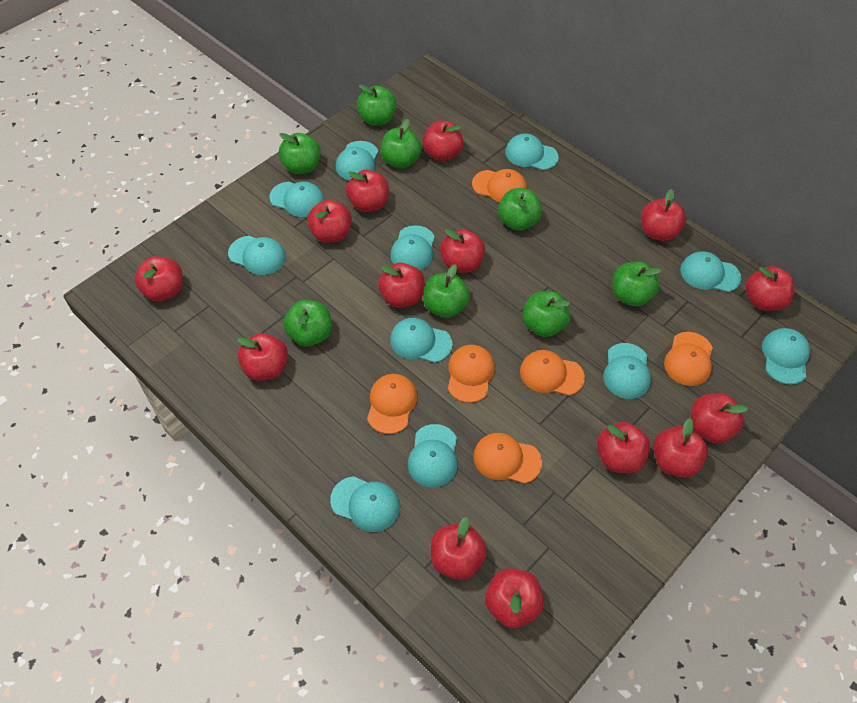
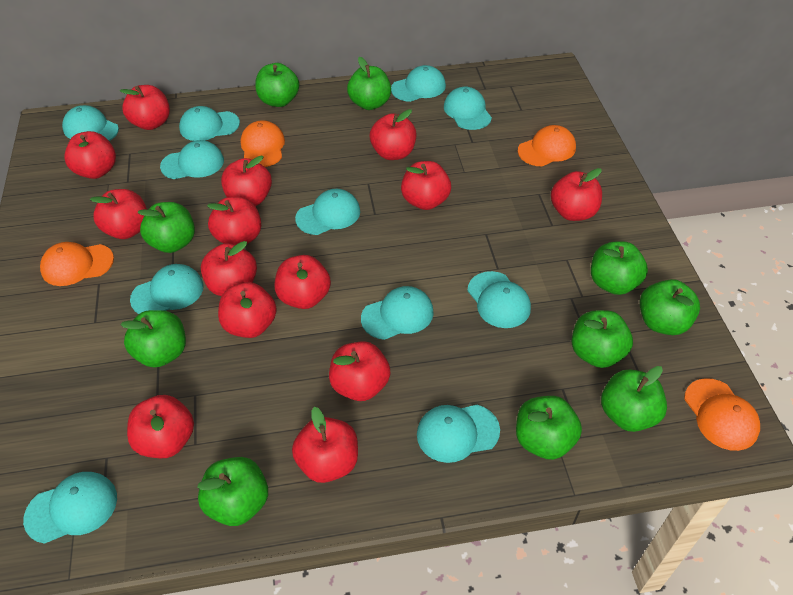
green apple: 8 -> 10
orange cap: 6 -> 4

